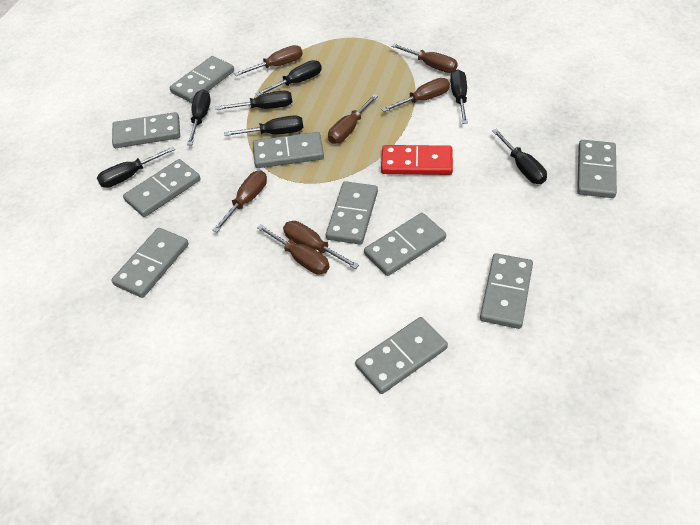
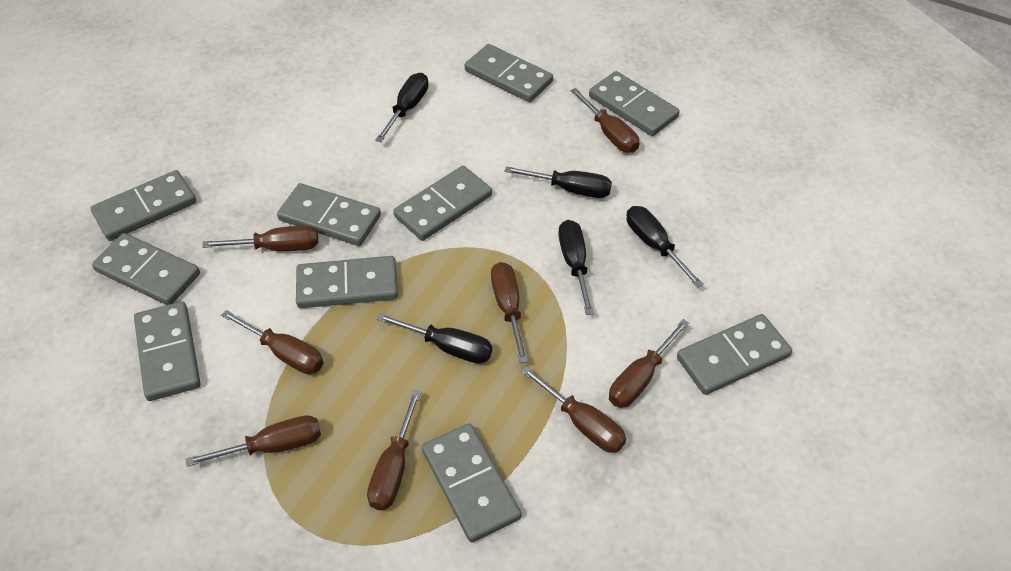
black screwdriver: 7 -> 5
brown screwdriver: 7 -> 8
red domino: 1 -> 0

